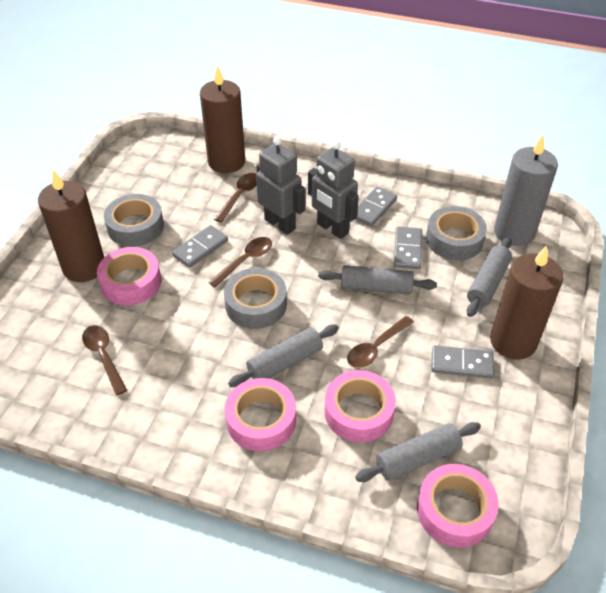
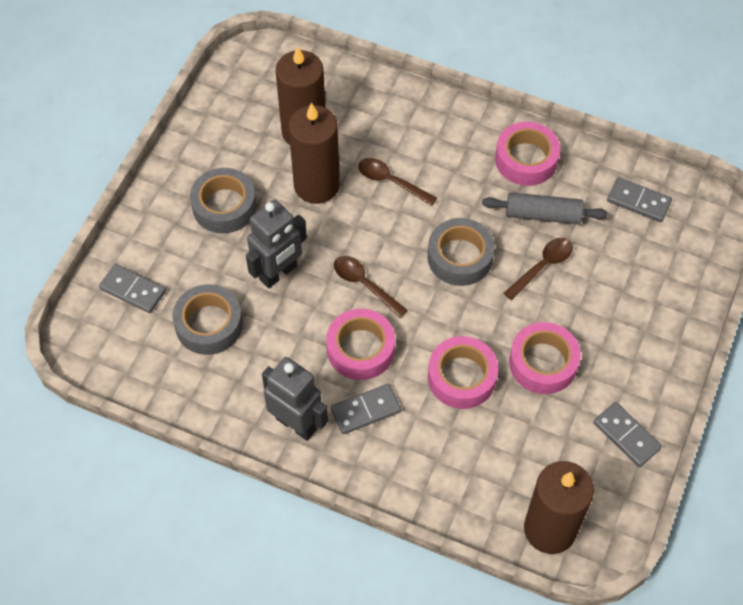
brown spoon: 4 -> 3
grey candle: 1 -> 0
grey rolling pin: 4 -> 1

